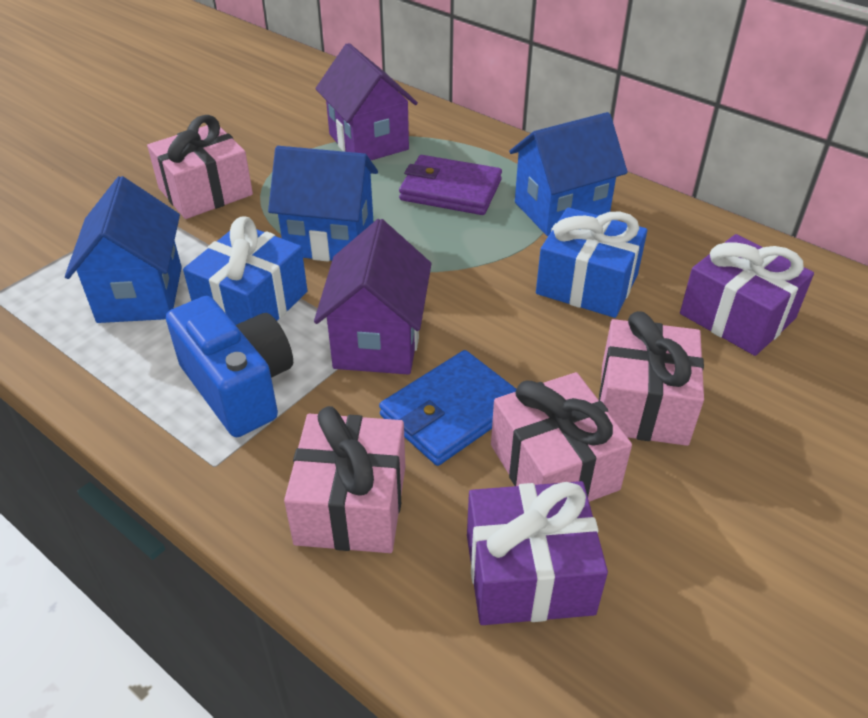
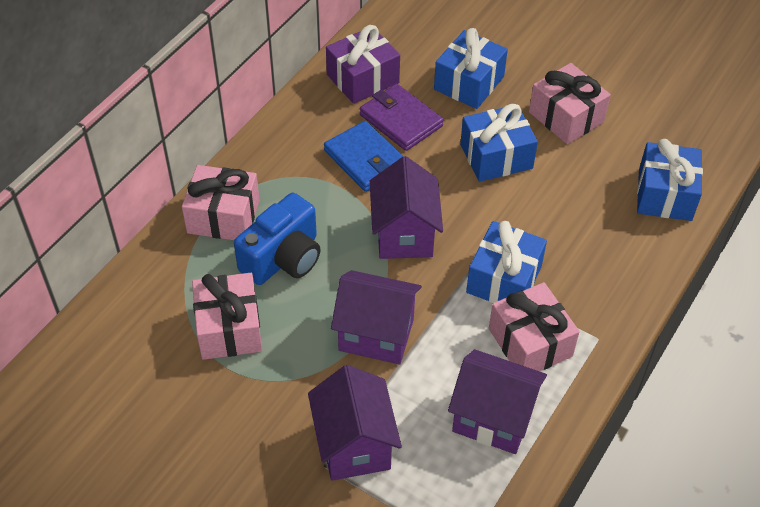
blue gift: 2 -> 4
blue house: 3 -> 0
purple gift: 2 -> 1
purple house: 2 -> 4

